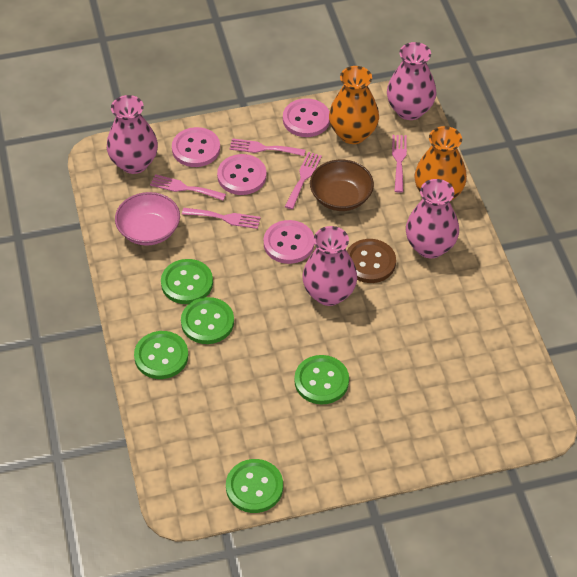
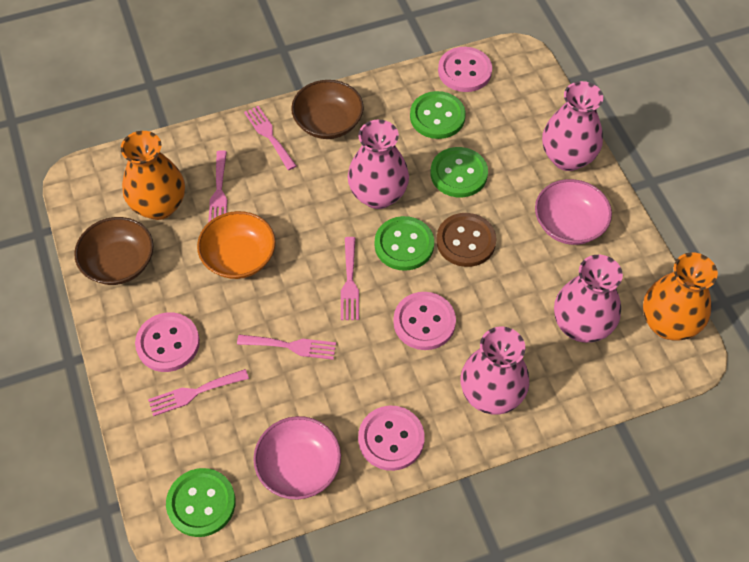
brown bowl: 1 -> 2
green button: 5 -> 4
orange bowl: 0 -> 1
pink bowl: 1 -> 2

